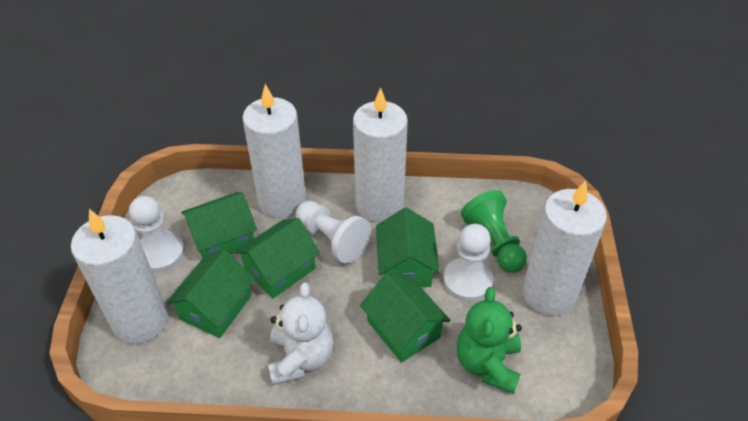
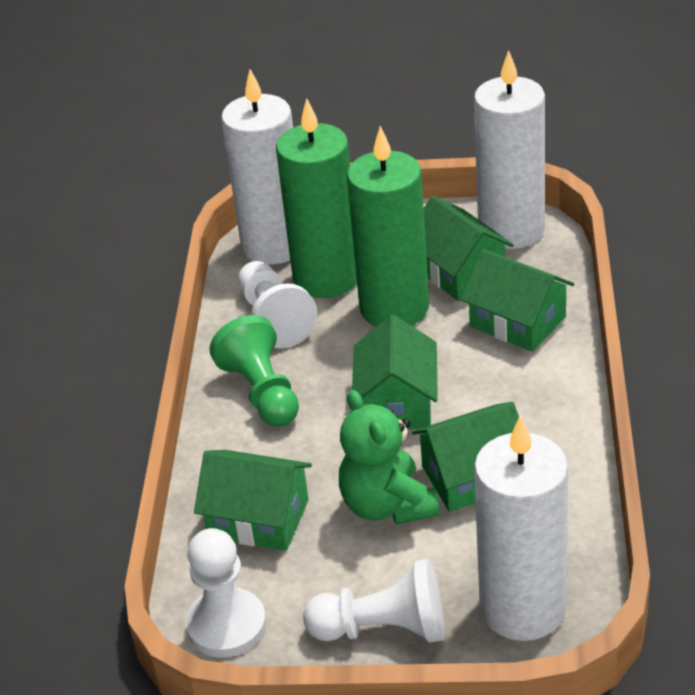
green candle: 0 -> 2
white candle: 4 -> 3
white teddy bear: 1 -> 0

